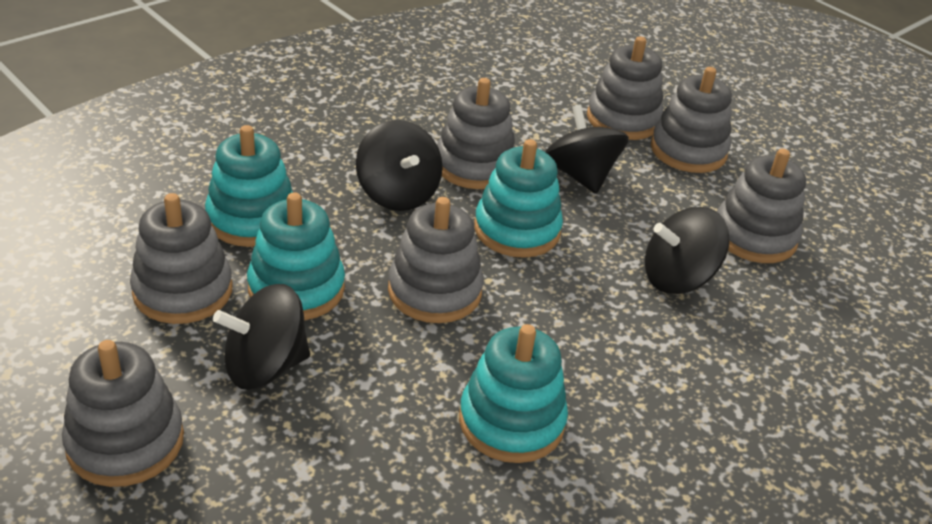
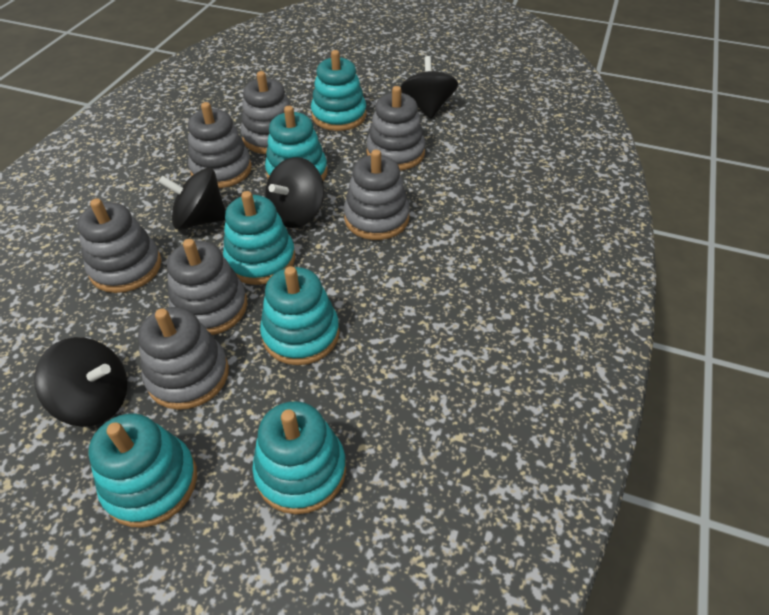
turquoise stacking toy: 4 -> 6

